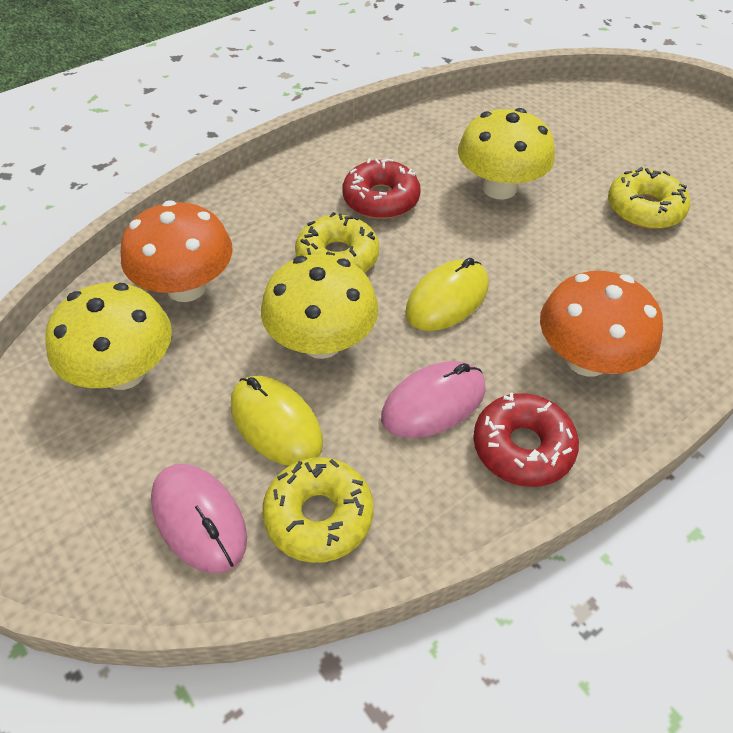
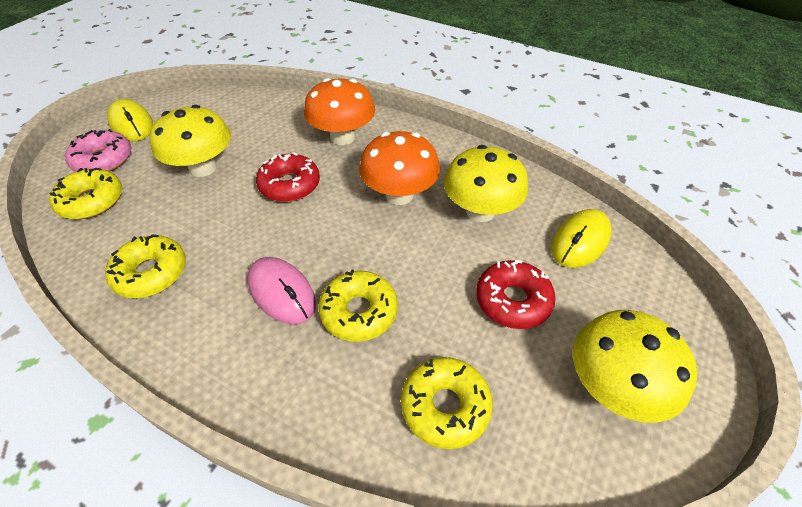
pink donut: 0 -> 1
pink mouse: 2 -> 1
yellow donut: 3 -> 4

